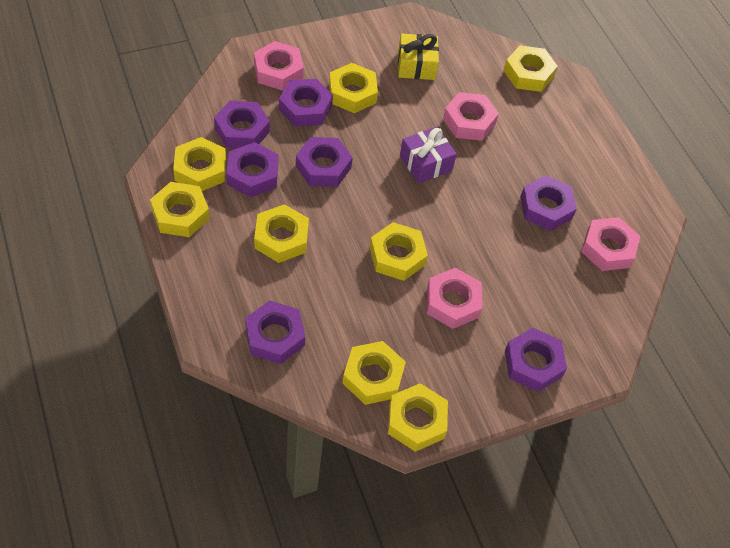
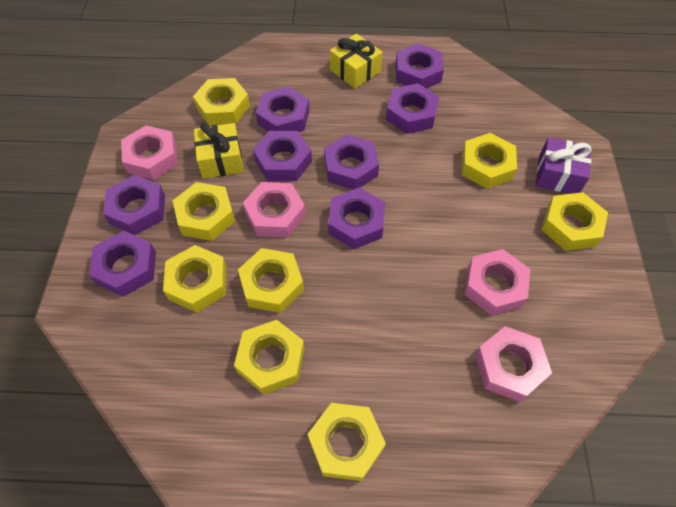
purple nut: 7 -> 8
yellow gift: 1 -> 2

